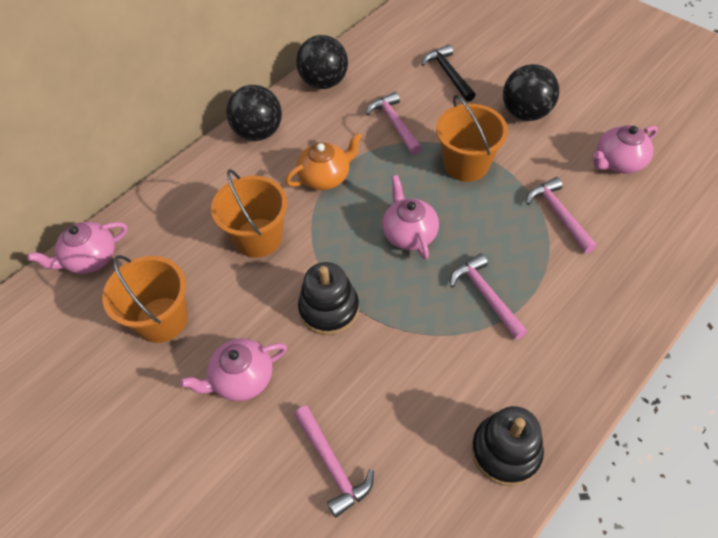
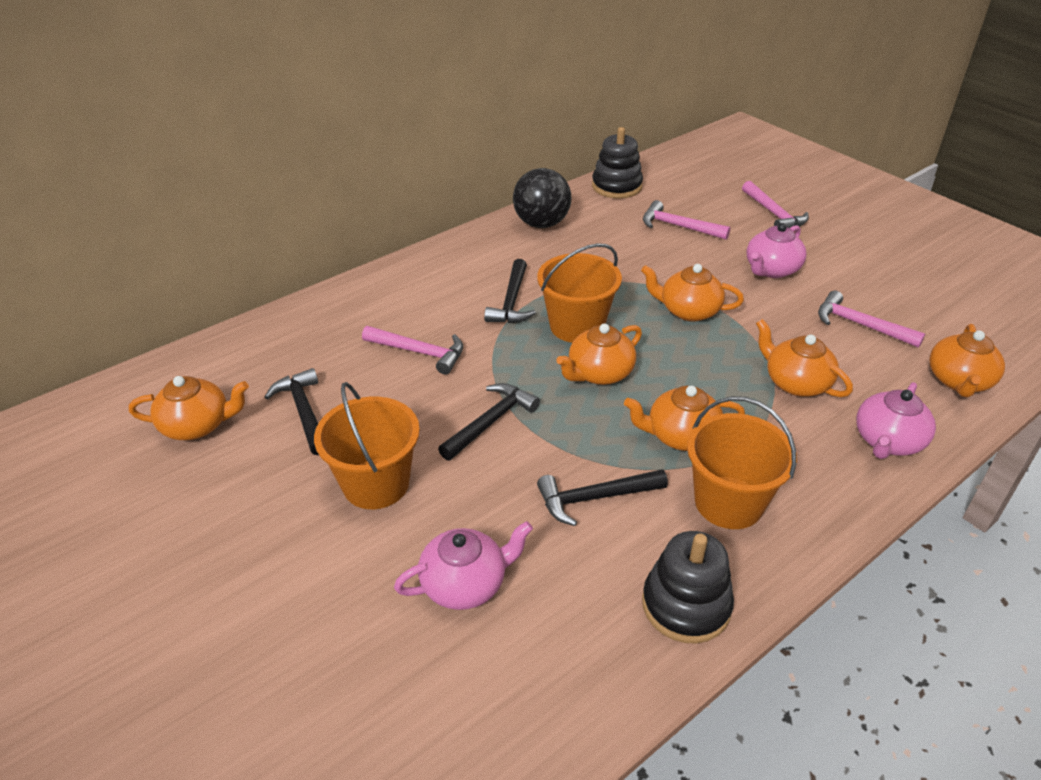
black ball: 3 -> 1
black hammer: 1 -> 4
orange teapot: 1 -> 6
pink teapot: 4 -> 3

